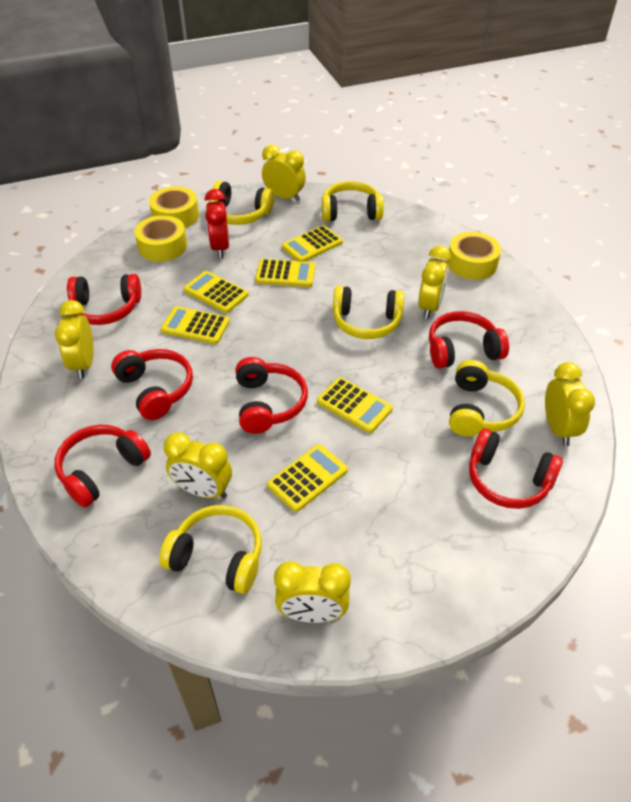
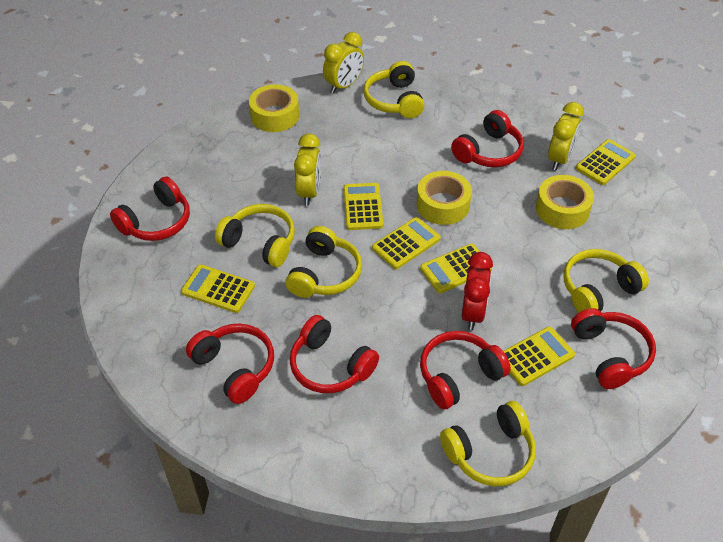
yellow clock: 6 -> 3

